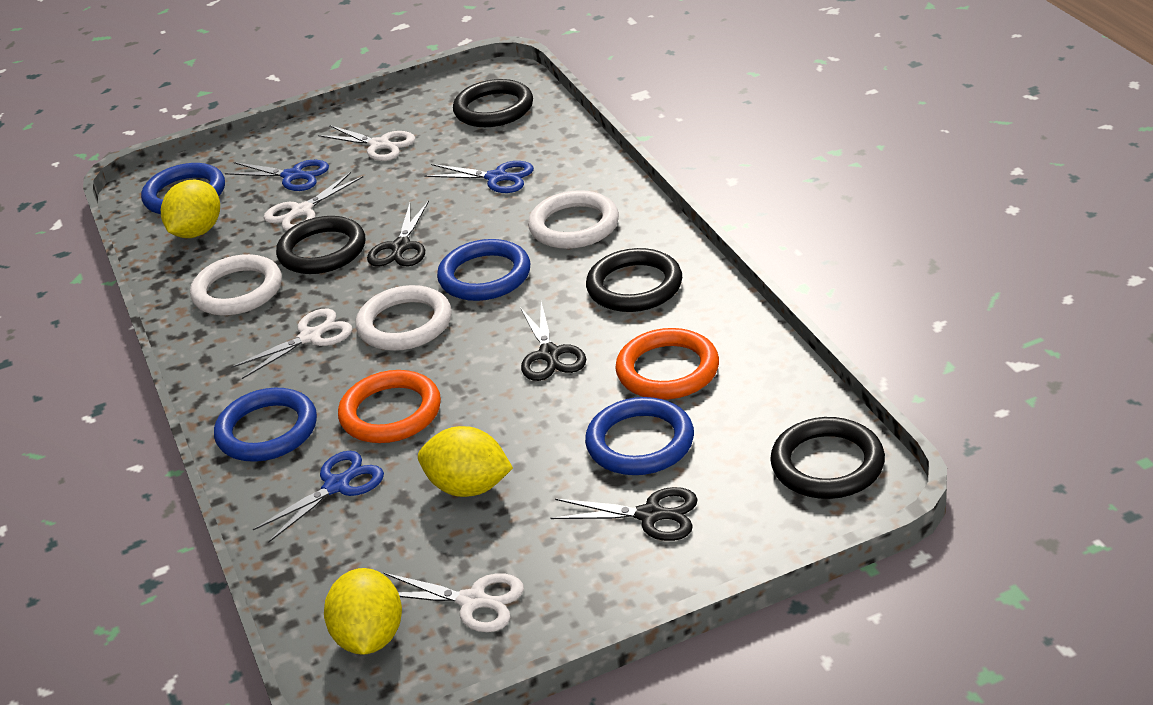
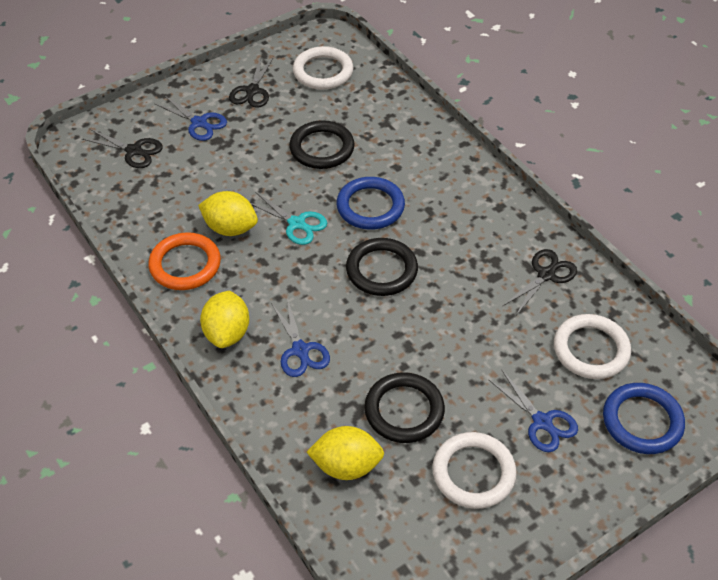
black ring: 4 -> 3
blue ring: 4 -> 2
orange ring: 2 -> 1
turquoise scissors: 0 -> 1
white scissors: 4 -> 0

